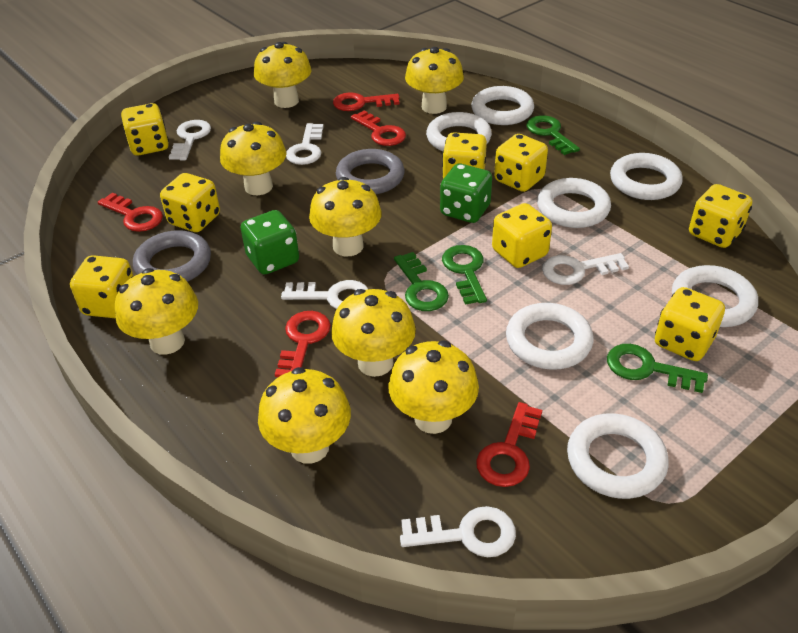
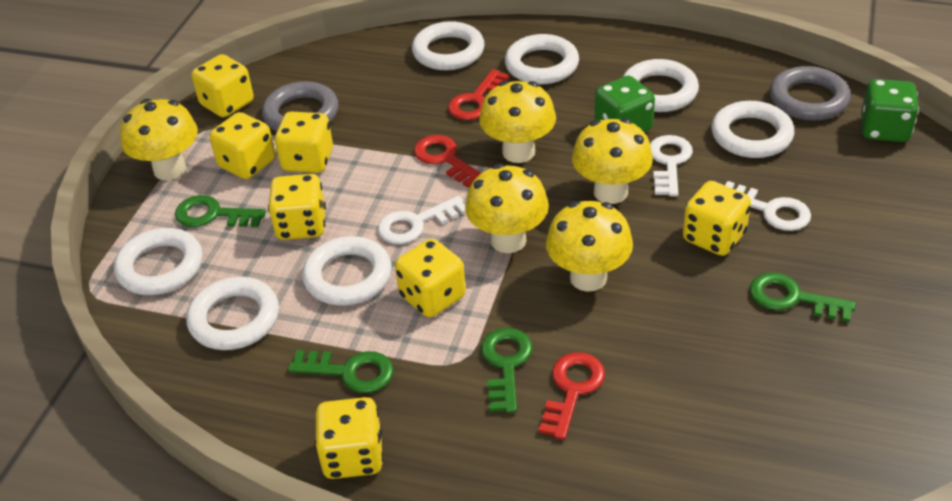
red key: 5 -> 3
white key: 5 -> 3
yellow dice: 8 -> 7
yellow mushroom: 8 -> 5

